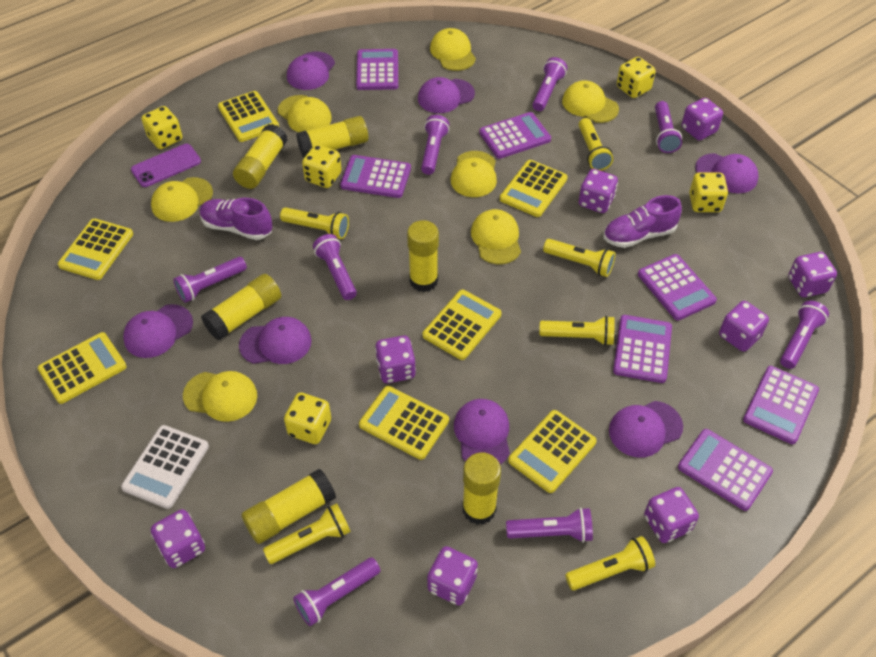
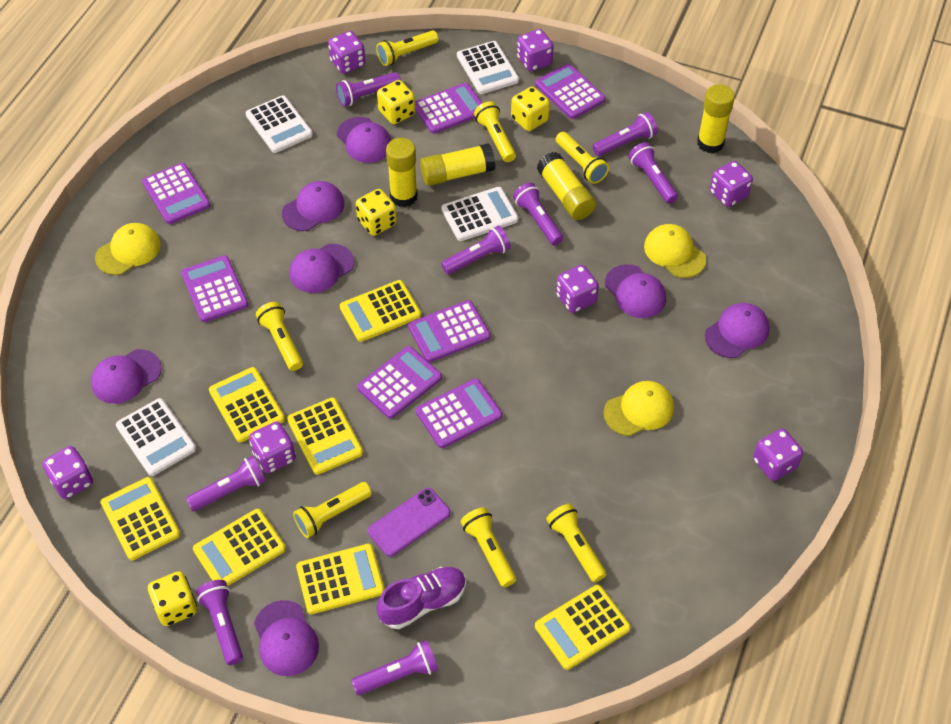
purple dice: 8 -> 7
purple shoe: 2 -> 1
white calculator: 1 -> 4
yellow cap: 7 -> 3
yellow dice: 5 -> 4
yellow flashlight: 6 -> 7
yellow glue stick: 6 -> 4

